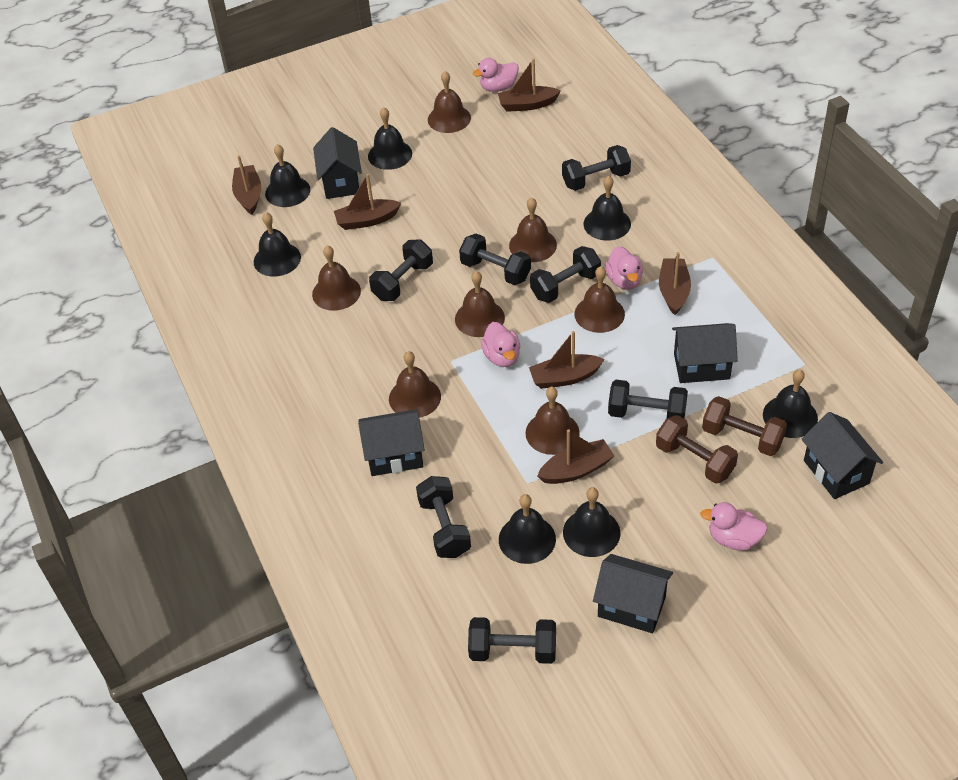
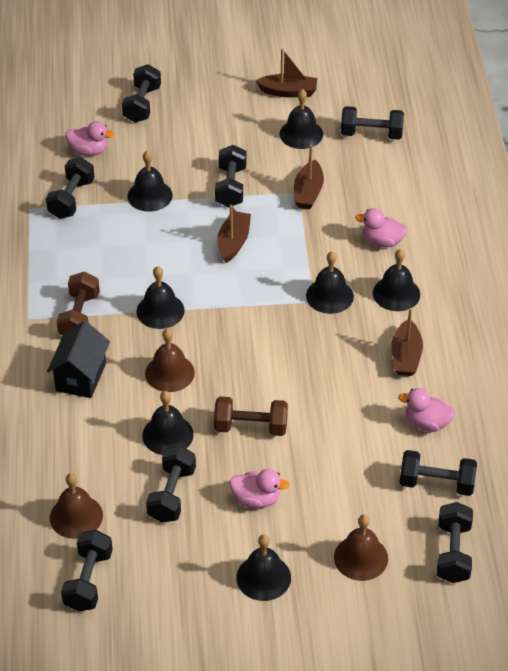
black dumbbell: 7 -> 8
black house: 5 -> 1
brown bell: 7 -> 3
brown boat: 6 -> 4

